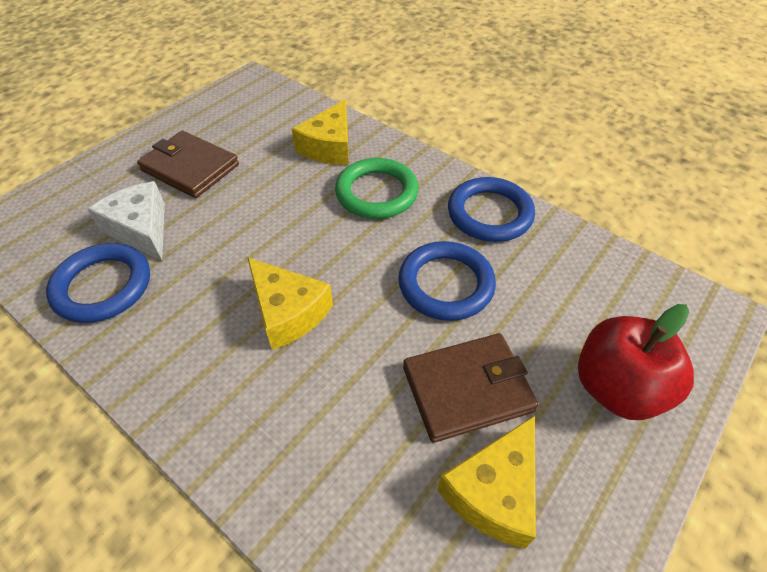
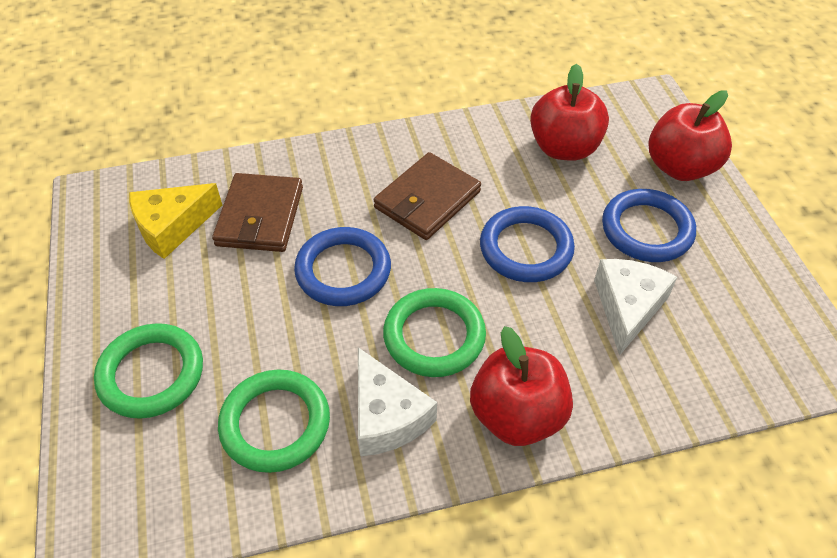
green ring: 1 -> 3
red apple: 1 -> 3
white cheese: 1 -> 2
yellow cheese: 3 -> 1

